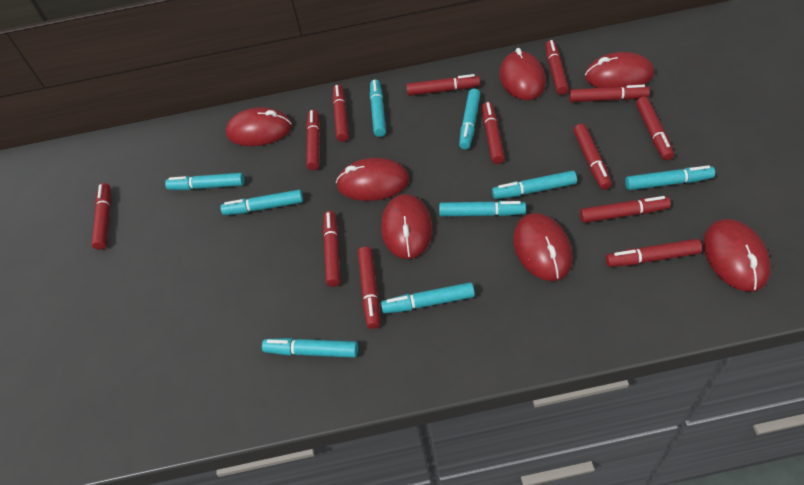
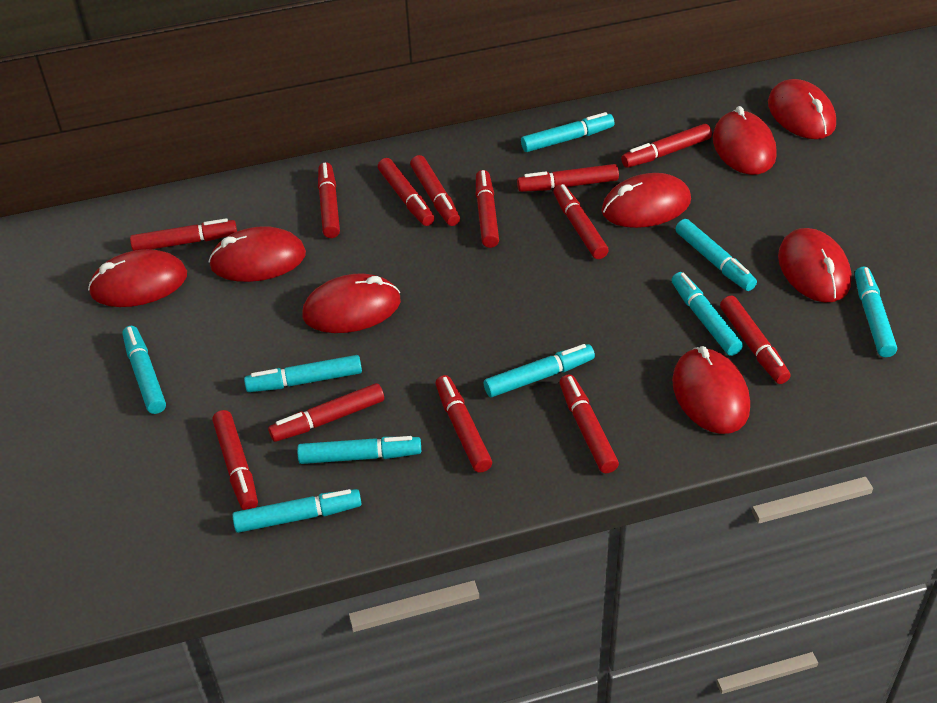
red mouse: 7 -> 8

